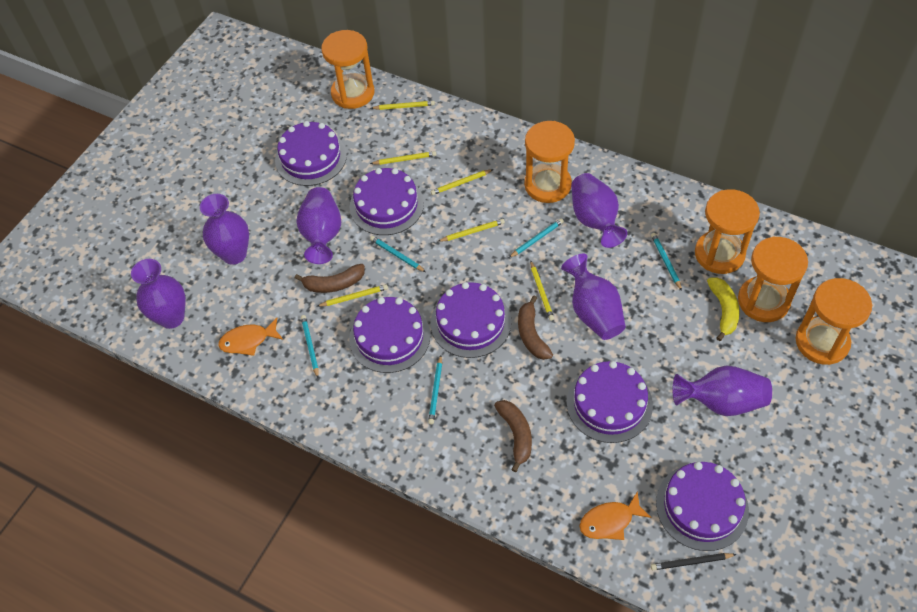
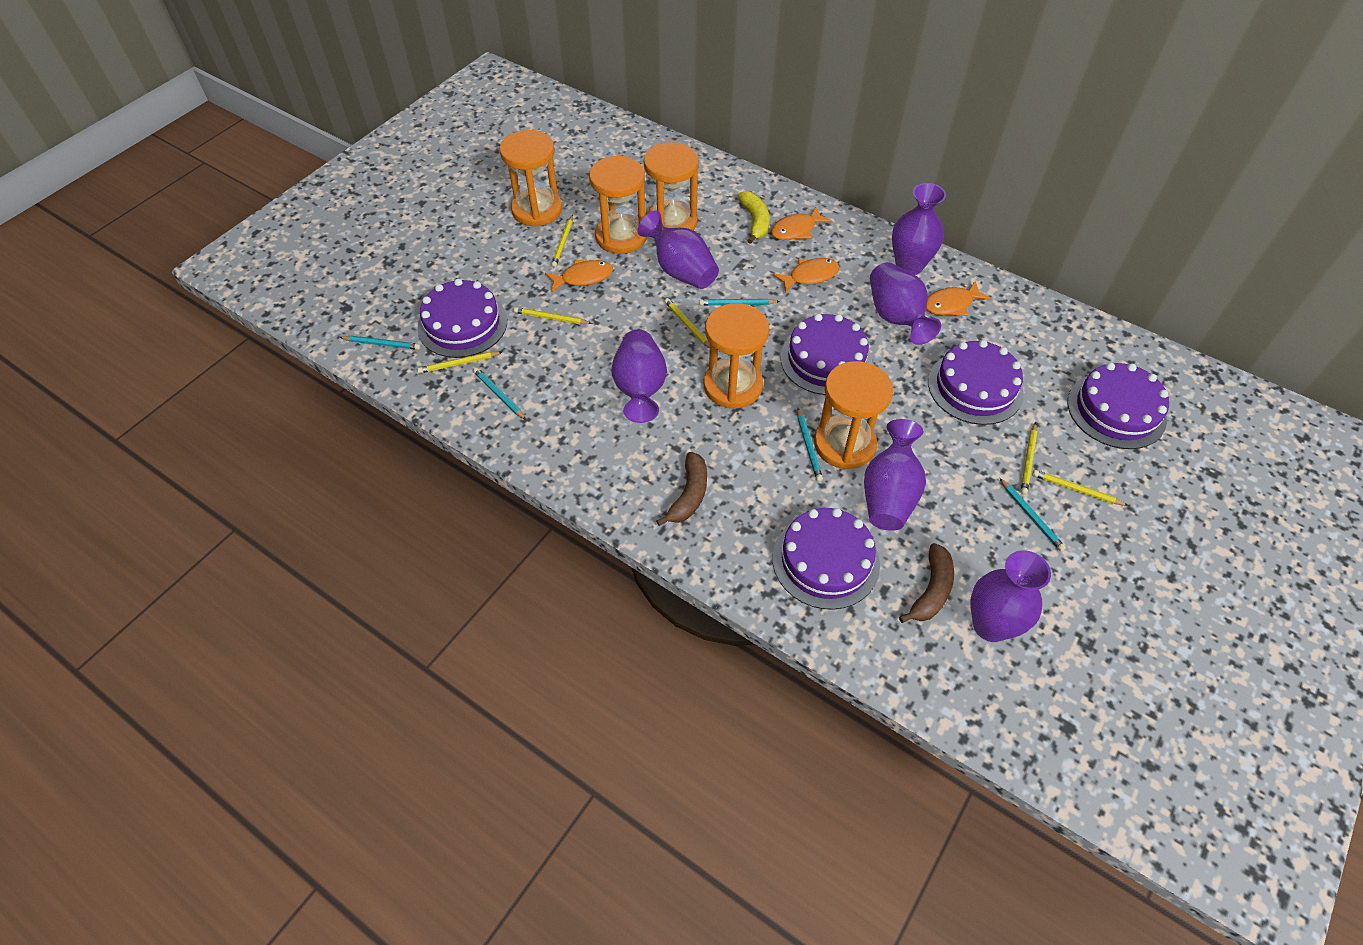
black pencil: 1 -> 0
brown banana: 3 -> 2
orange fish: 2 -> 4
purple cake: 6 -> 5

